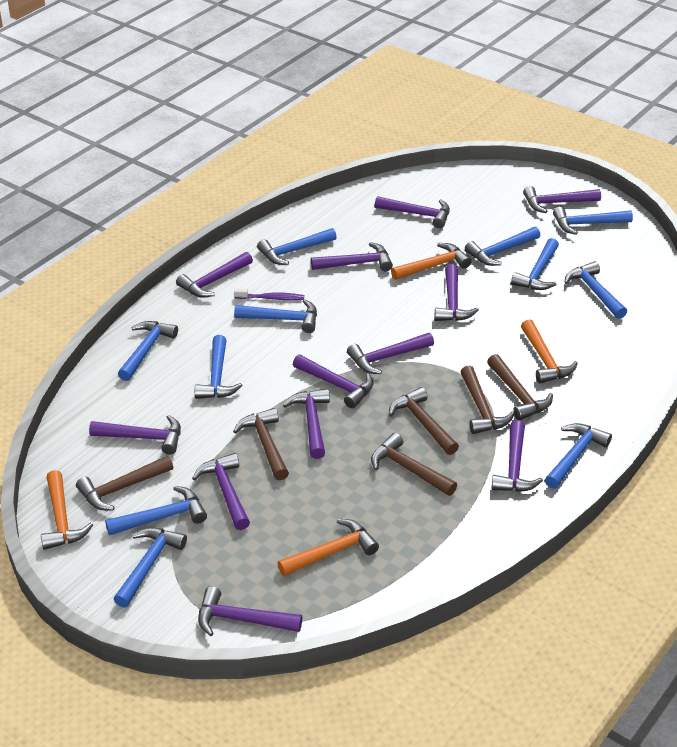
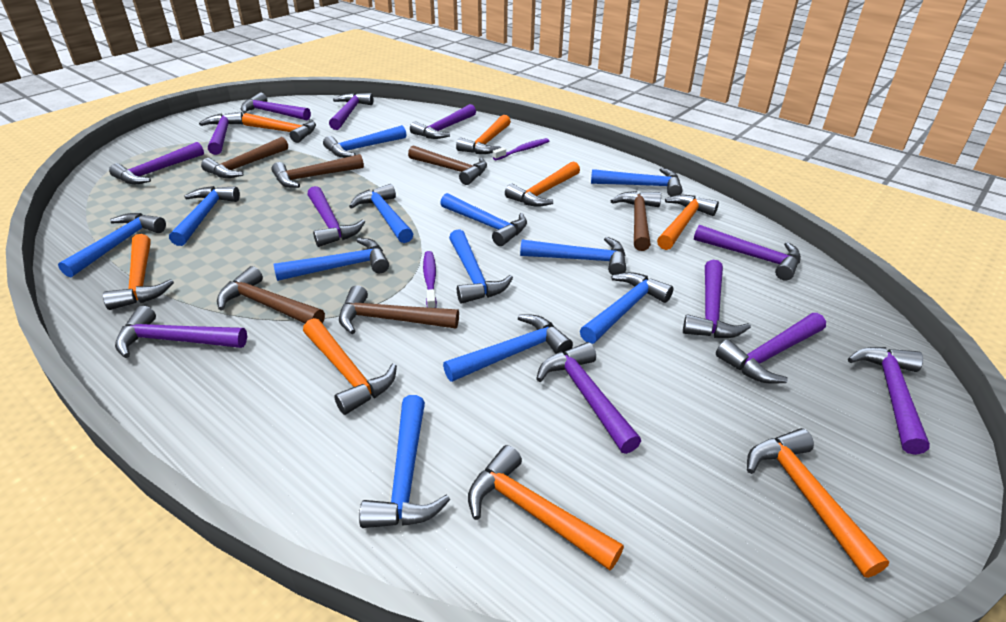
blue hammer: 11 -> 12
orange hammer: 4 -> 8
purple toothbrush: 1 -> 2

